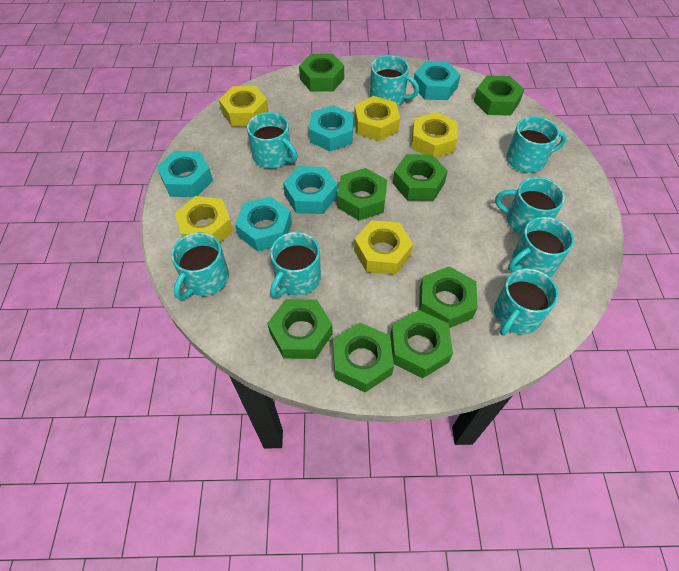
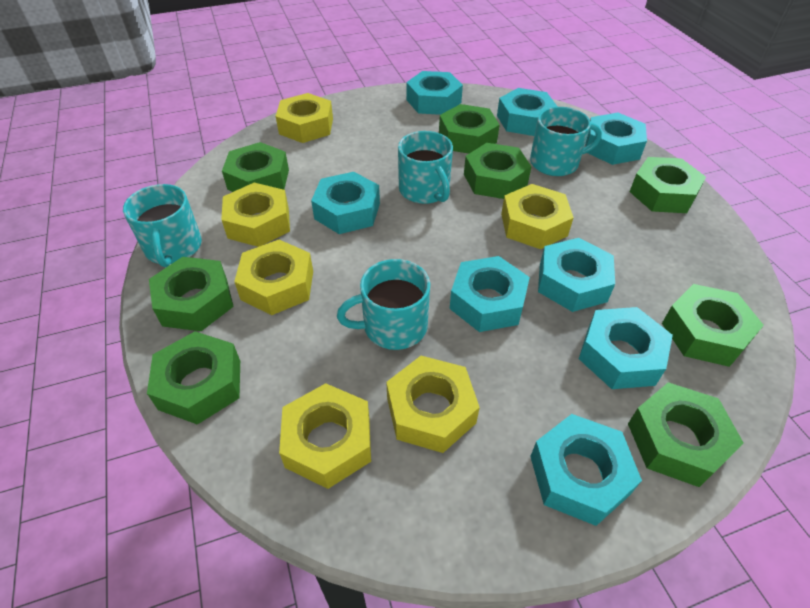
turquoise mug: 8 -> 4
turquoise nut: 5 -> 8
yellow nut: 5 -> 6

